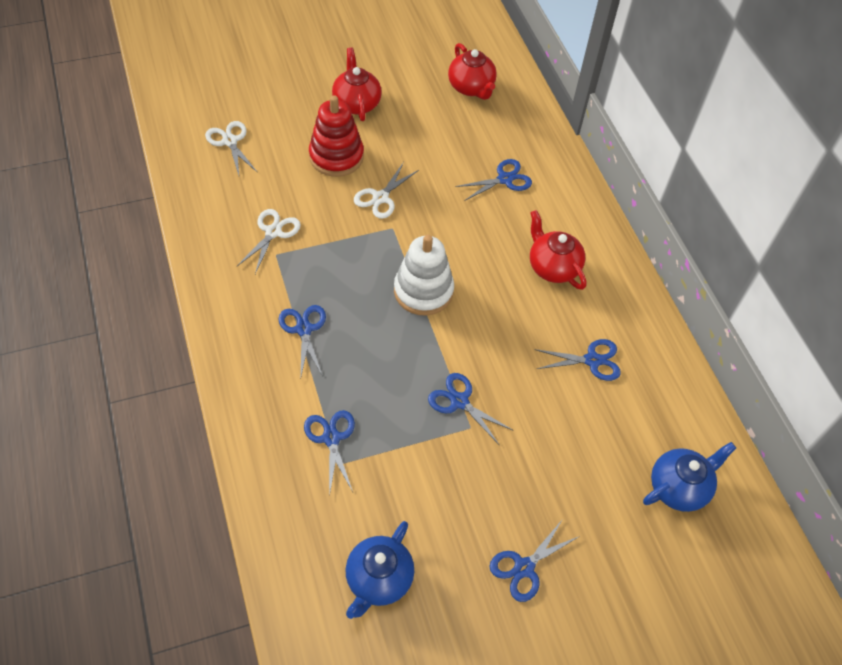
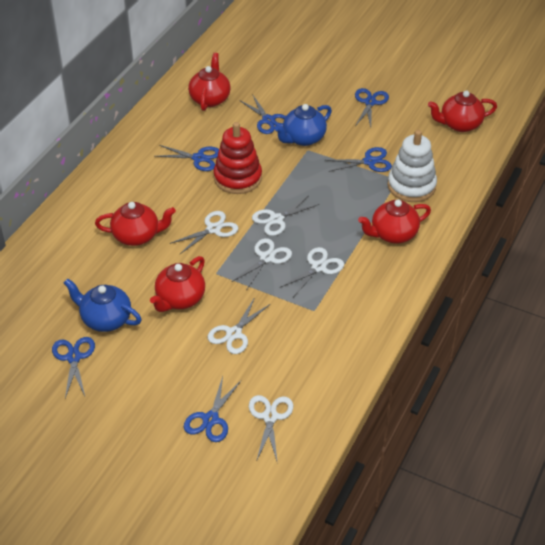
red teapot: 3 -> 5
white scissors: 3 -> 6

